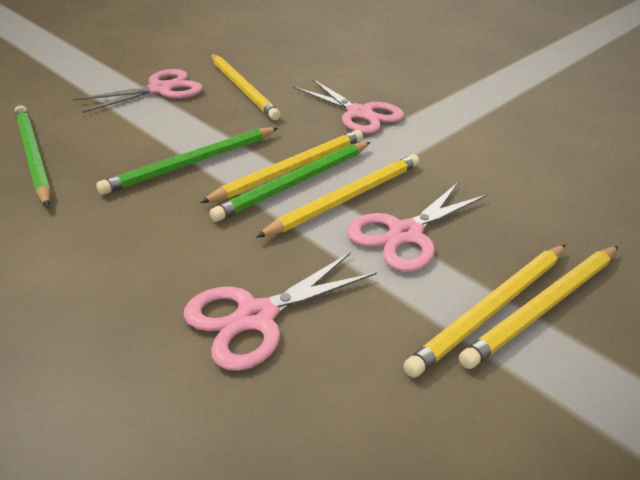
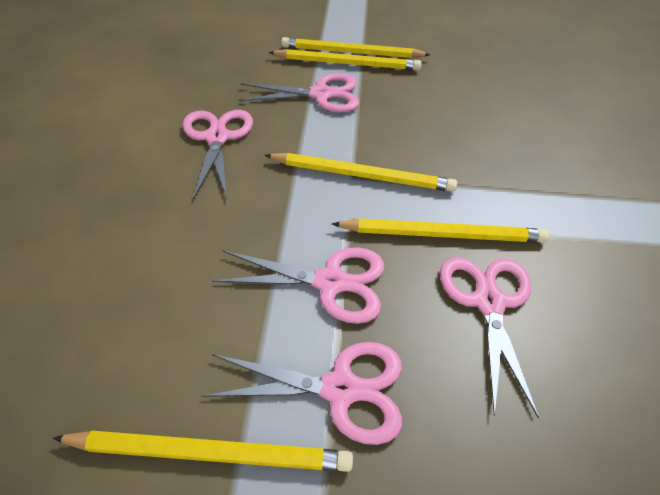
green pencil: 3 -> 0
pink scissors: 4 -> 5

